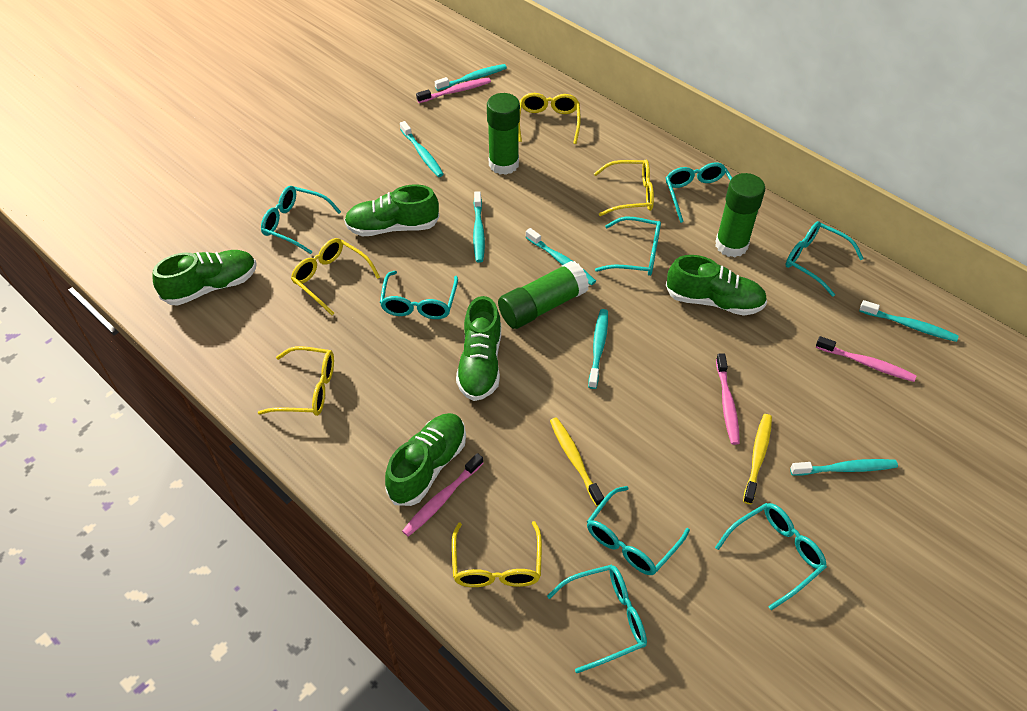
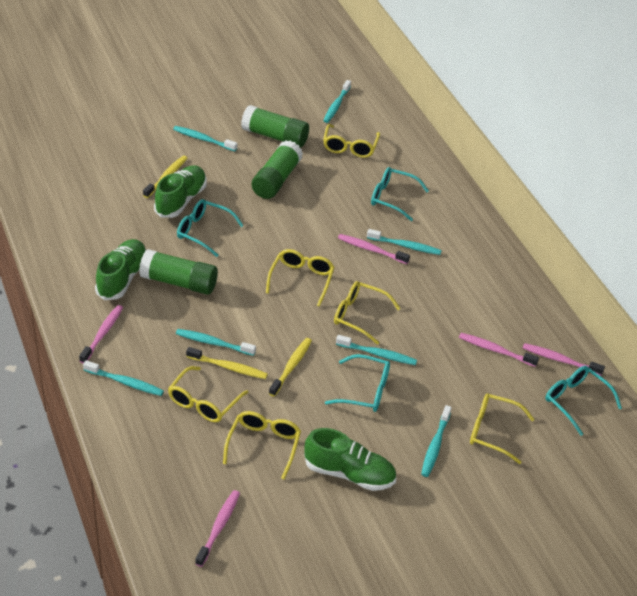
green shoe: 5 -> 3
pink toothbrush: 4 -> 5
turquoise glasses: 8 -> 4
yellow glasses: 5 -> 6
yellow toothbrush: 2 -> 3

